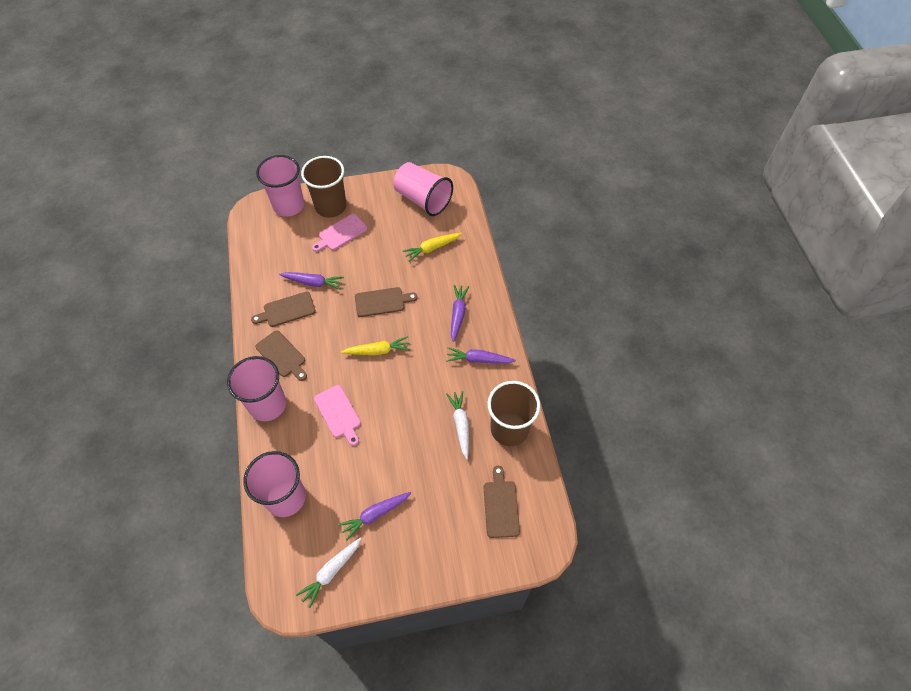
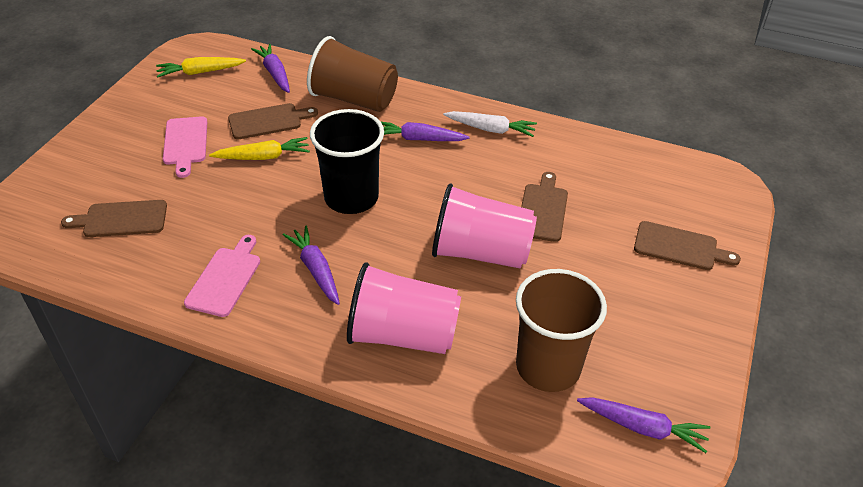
black cup: 0 -> 1
pink cup: 4 -> 2
white carrot: 2 -> 1

